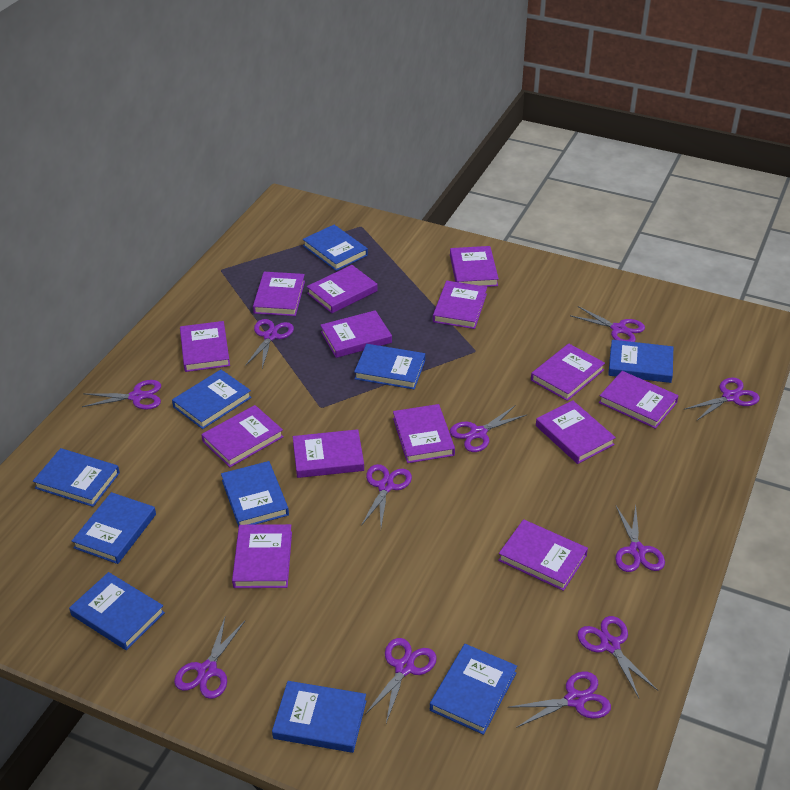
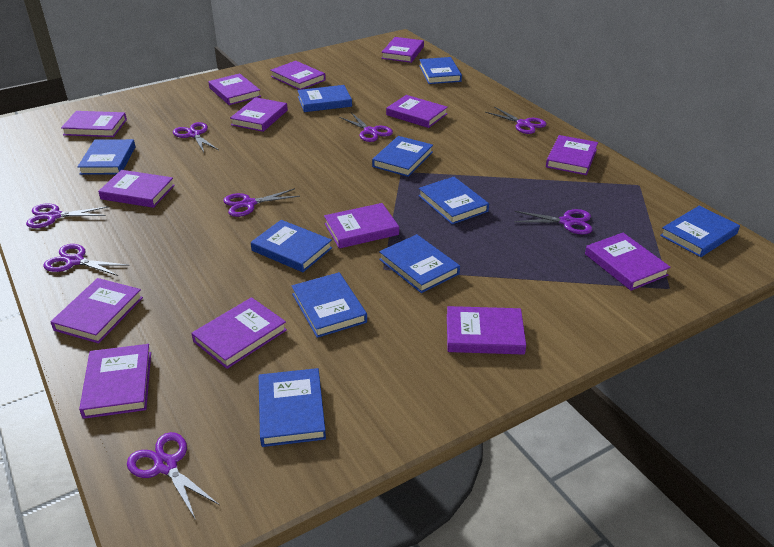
purple scissors: 11 -> 8

